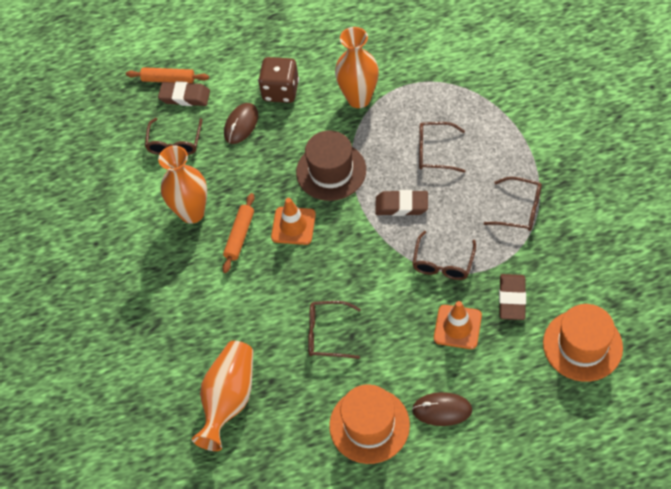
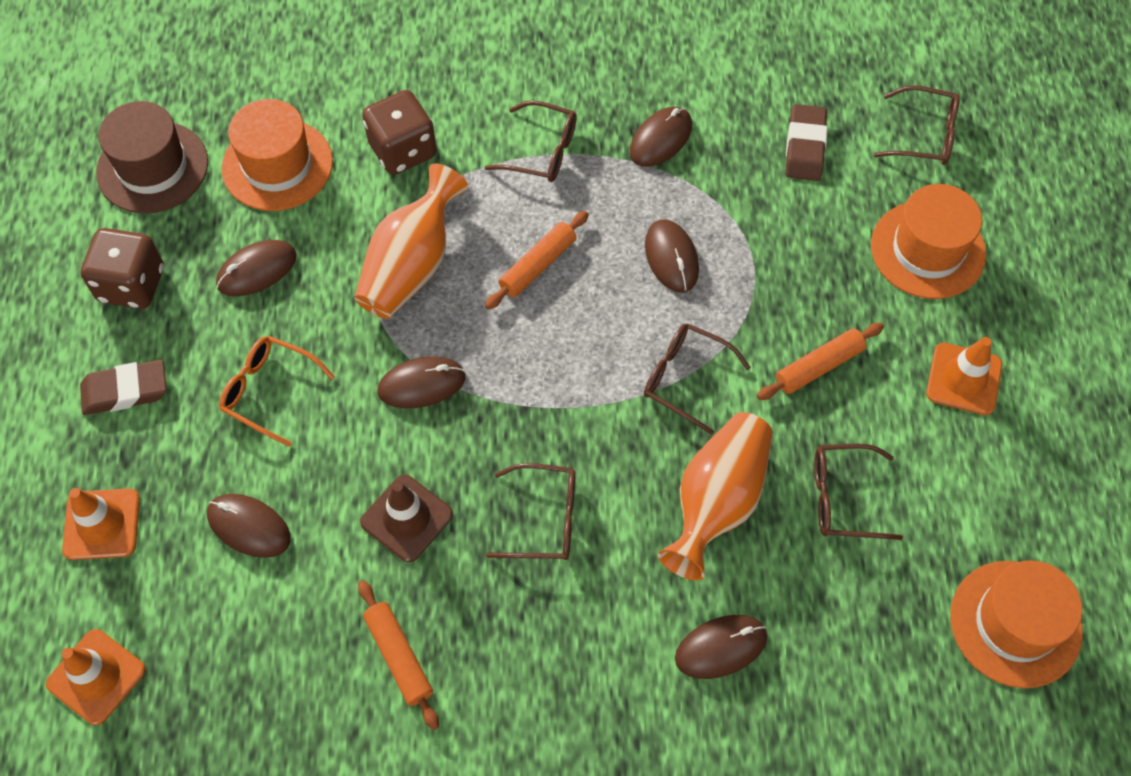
brown dice: 1 -> 2
brown eraser: 3 -> 2
brown mouse: 2 -> 6
brown traffic cone: 0 -> 1
orange glasses: 0 -> 1
orange hat: 2 -> 3
orange rolling pin: 2 -> 3
orange traffic cone: 2 -> 3
orange vase: 3 -> 2

